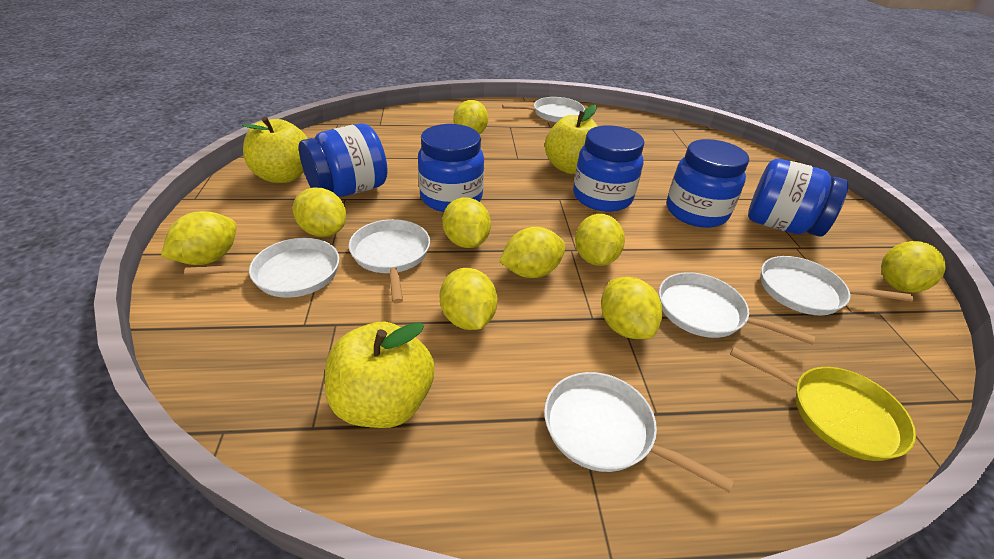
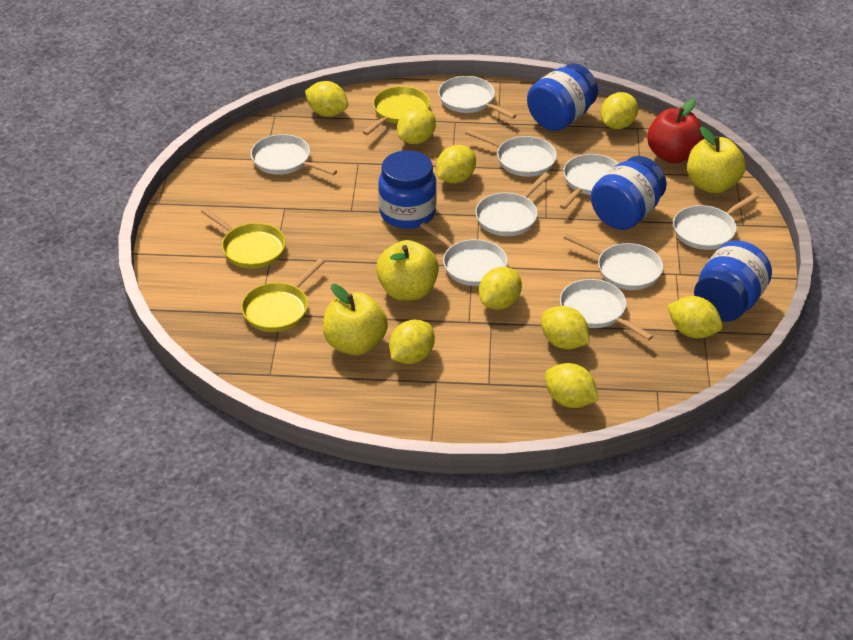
blue jar: 5 -> 4
red apple: 0 -> 1
white pan: 6 -> 9
yellow pan: 1 -> 3

